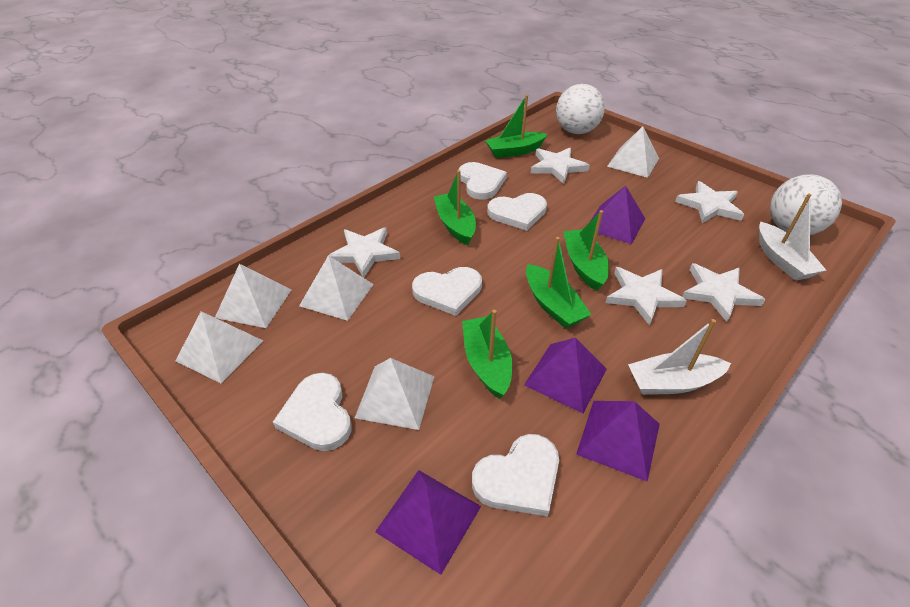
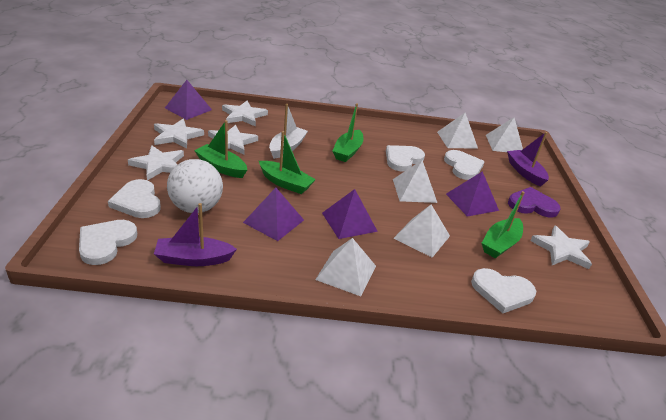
green boat: 5 -> 4
purple boat: 0 -> 2
purple heart: 0 -> 1
white ball: 2 -> 1
white boat: 2 -> 1

